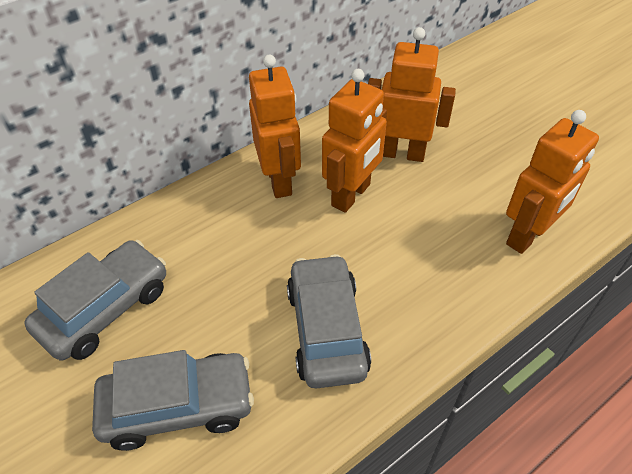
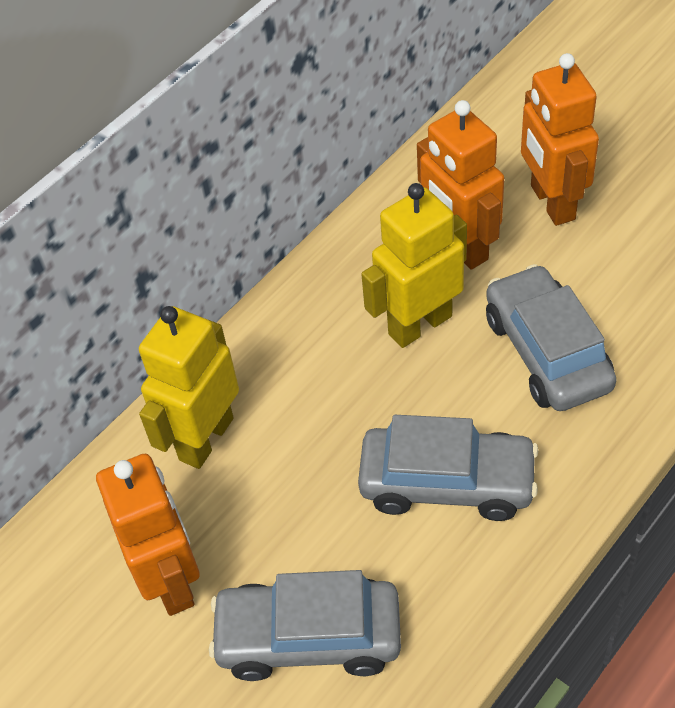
orange robot: 4 -> 3
yellow robot: 0 -> 2

